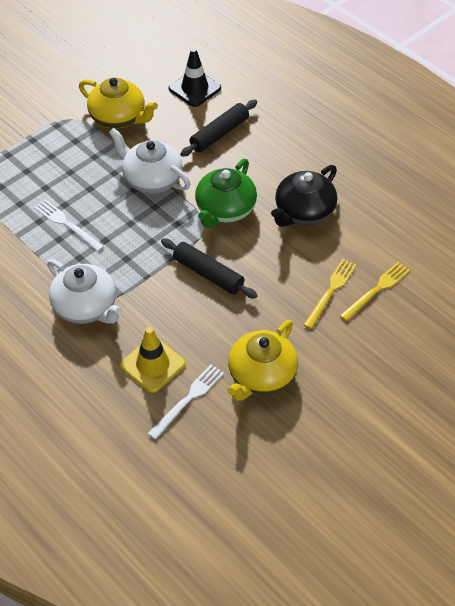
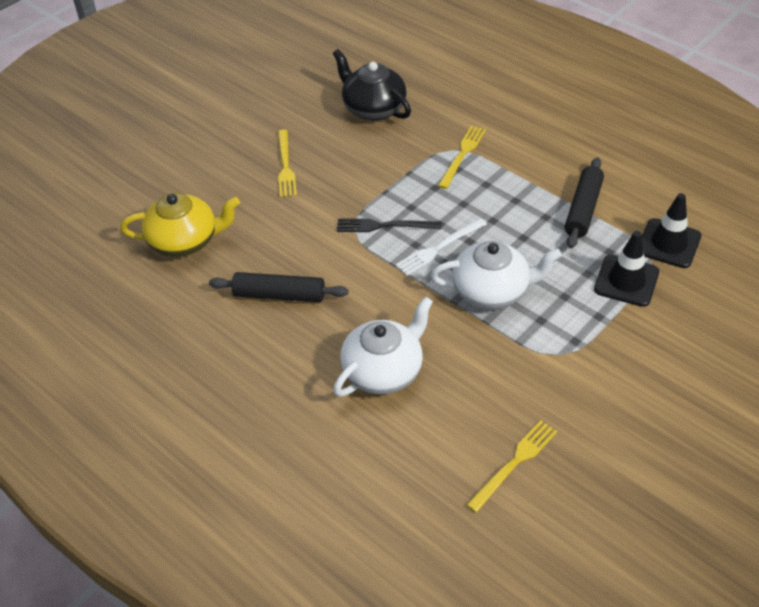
black fork: 0 -> 1
black traffic cone: 1 -> 2
green teapot: 1 -> 0
white fork: 2 -> 1
yellow fork: 2 -> 3
yellow teapot: 2 -> 1
yellow traffic cone: 1 -> 0

